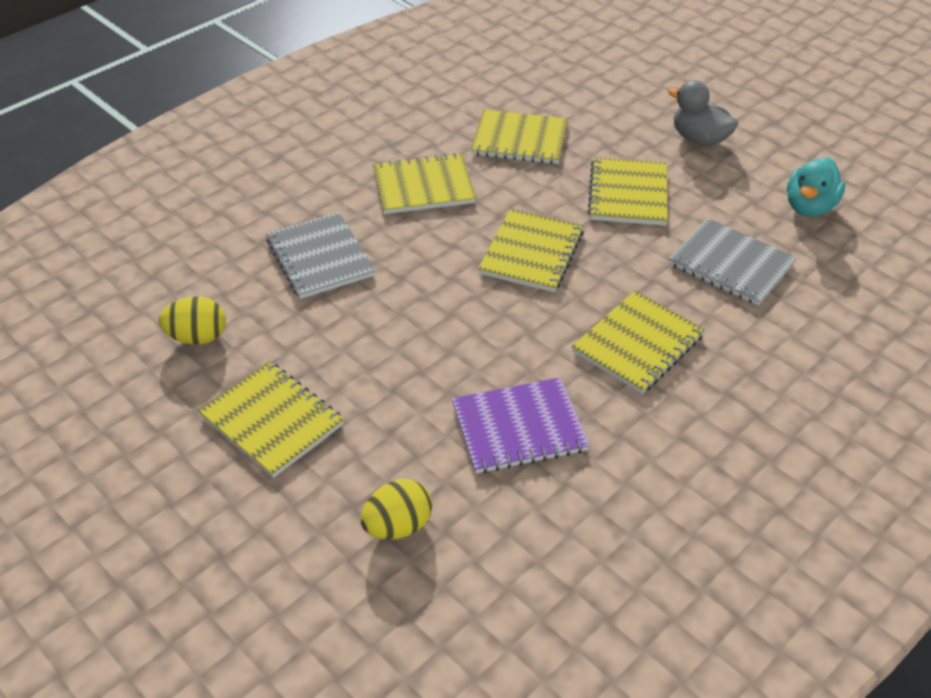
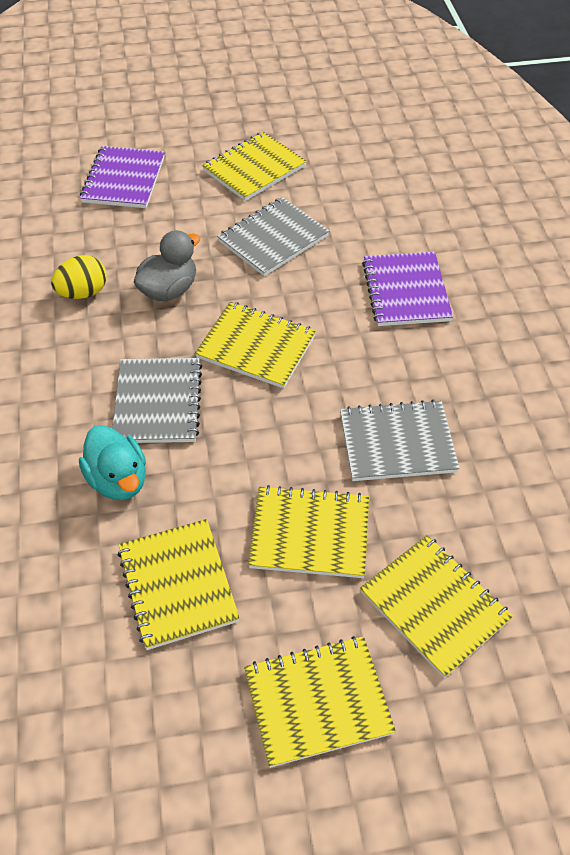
grey notebook: 2 -> 3
purple notebook: 1 -> 2
yellow egg: 2 -> 1

